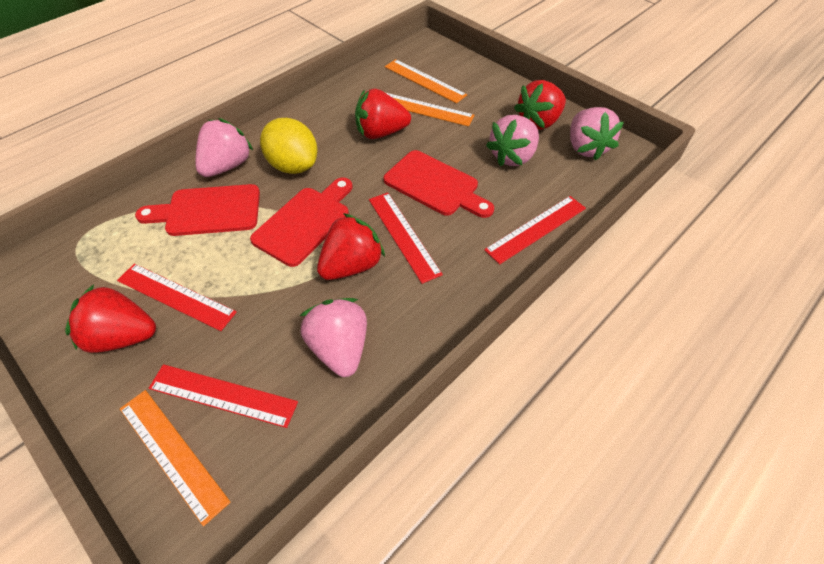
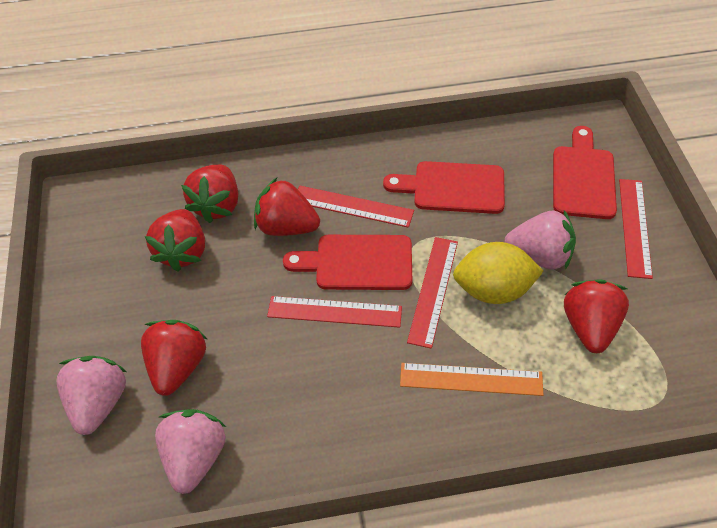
orange ruler: 3 -> 1
pink strawberry: 4 -> 3
red strawberry: 4 -> 5

